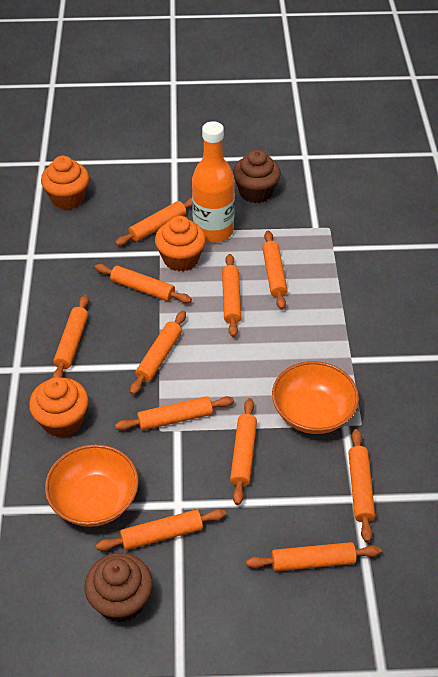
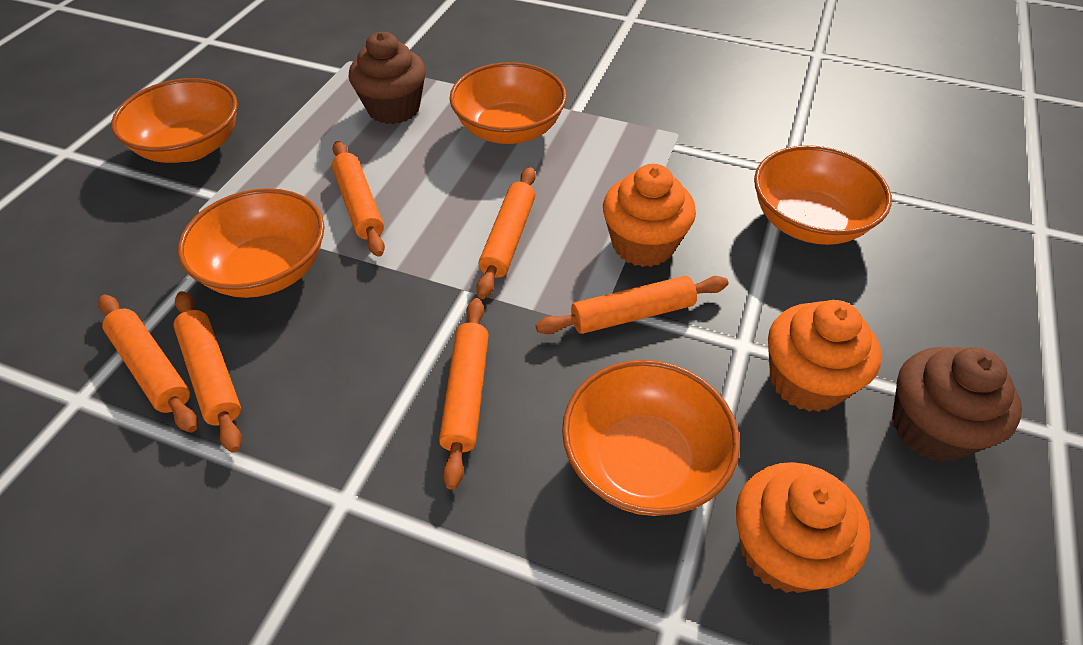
orange bottle: 1 -> 0
orange bowl: 2 -> 5
orange rolling pin: 11 -> 6

